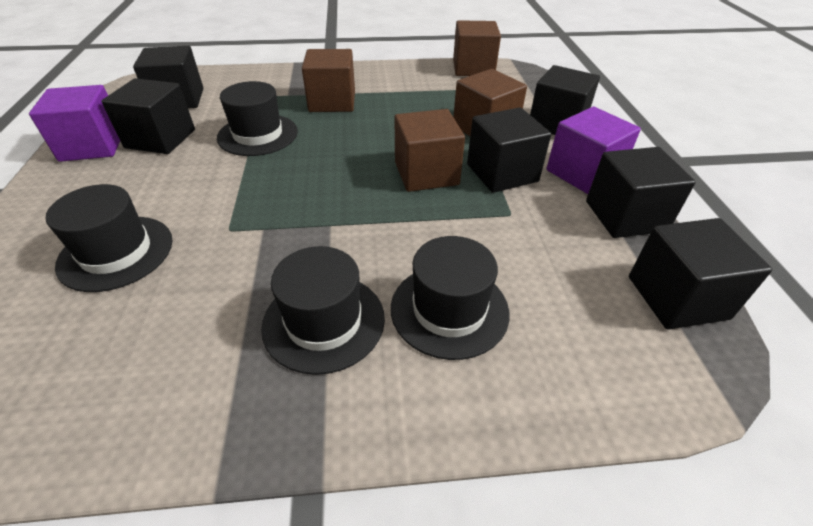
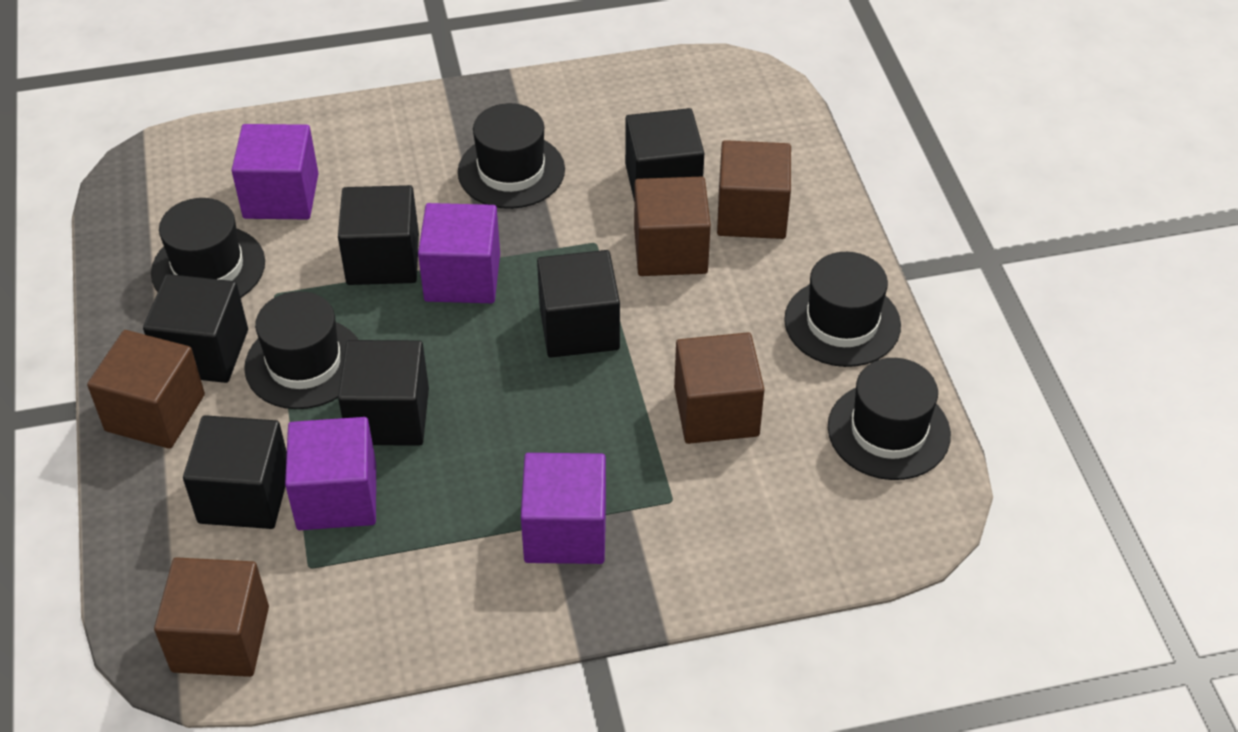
black hat: 4 -> 5
brown cube: 4 -> 5
purple cube: 2 -> 4

